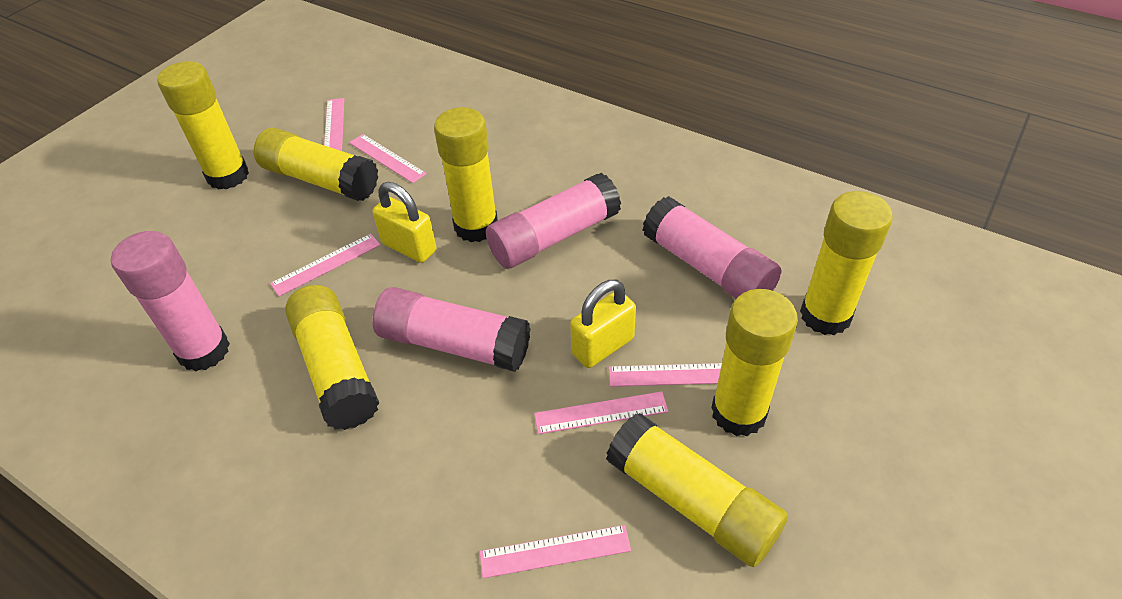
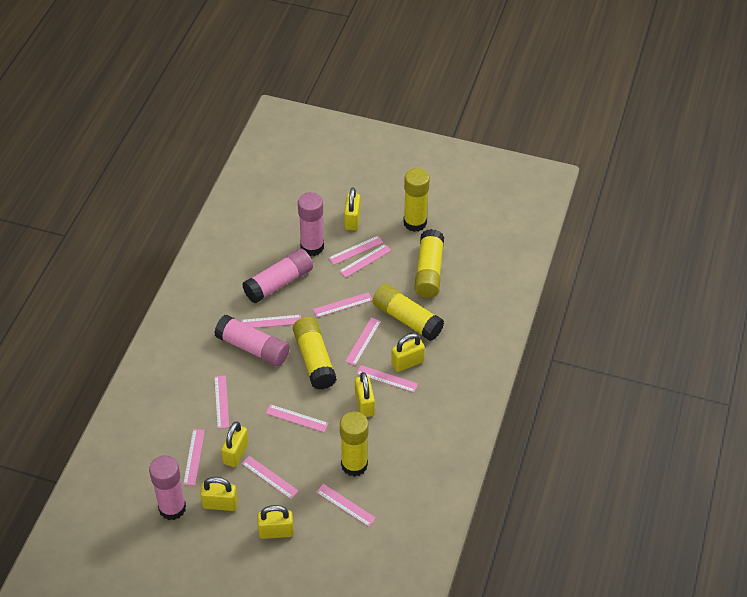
pink ruler: 6 -> 11
yellow glue stick: 7 -> 5
yellow padlock: 2 -> 6

